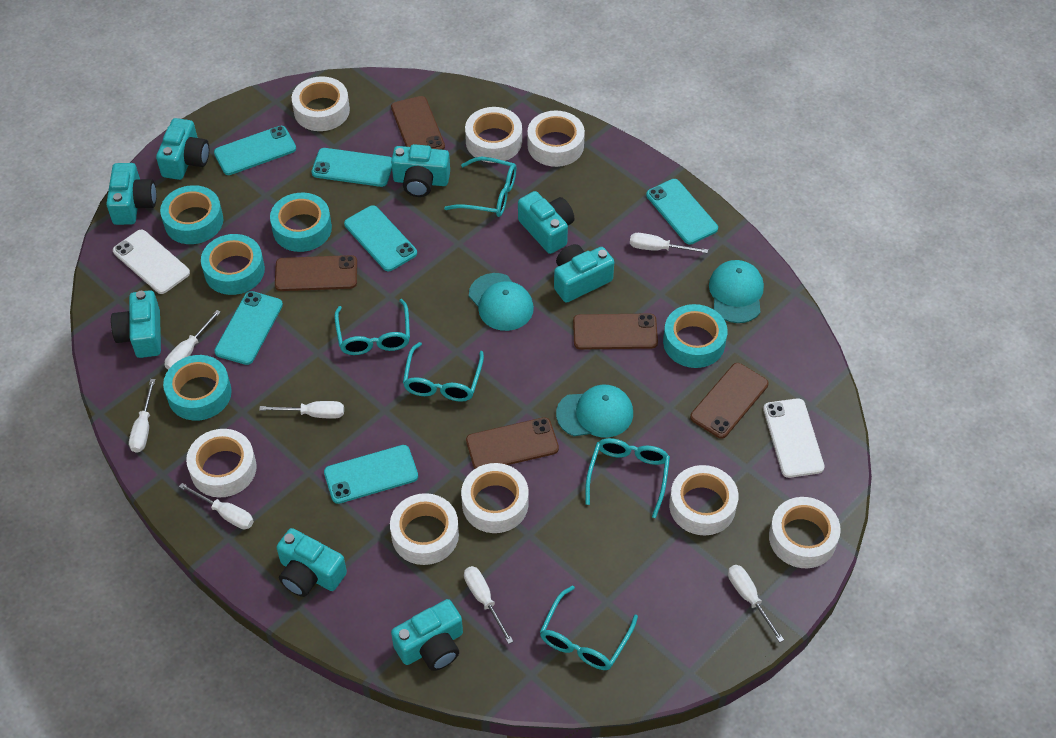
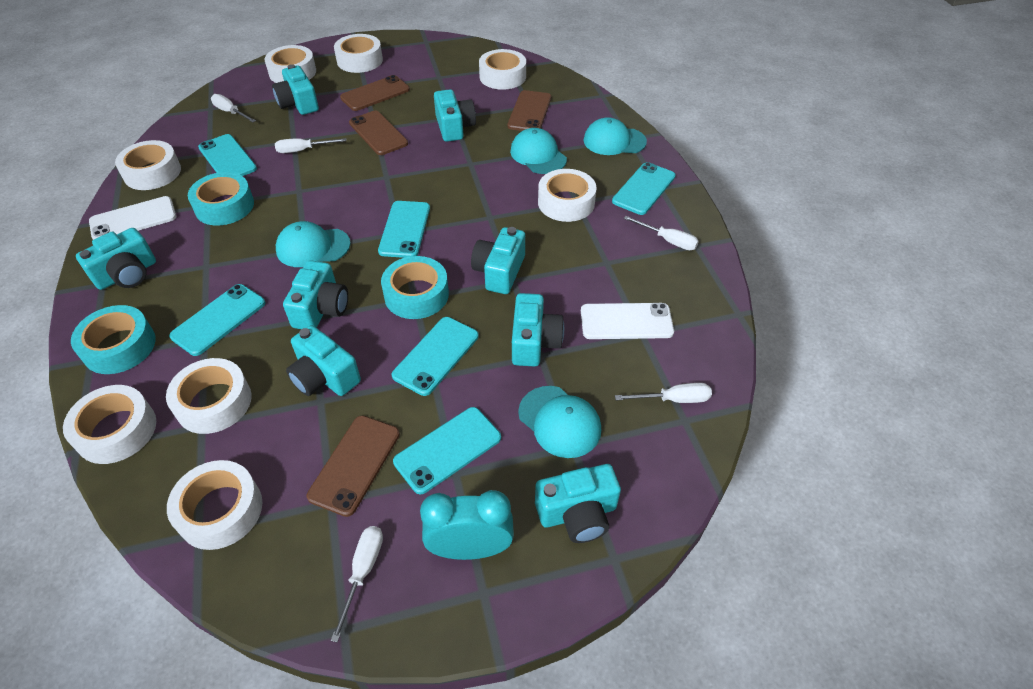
brown phone: 5 -> 4
turquoise cap: 3 -> 4
turquoise clock: 0 -> 1
turquoise glasses: 5 -> 0
turquoise tape: 5 -> 3
white screwdriver: 7 -> 5

